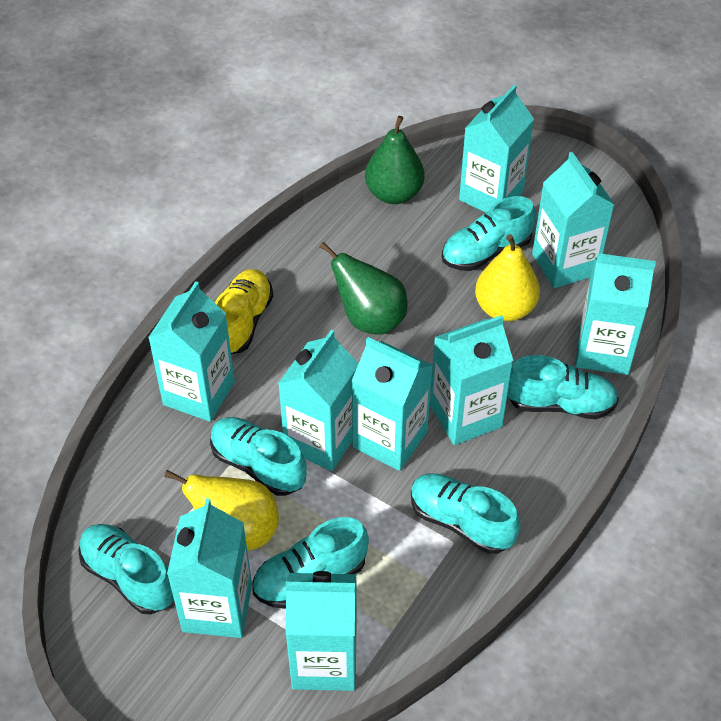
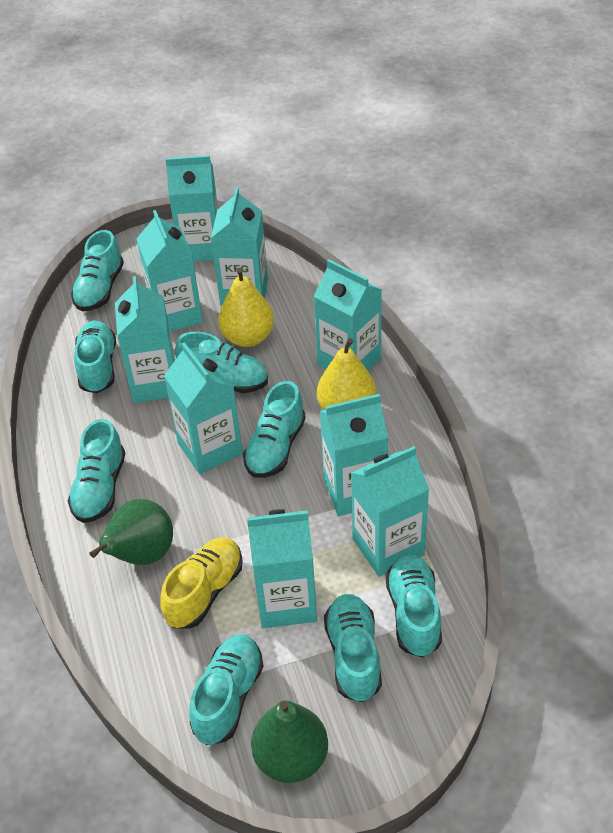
turquoise shoe: 6 -> 8

